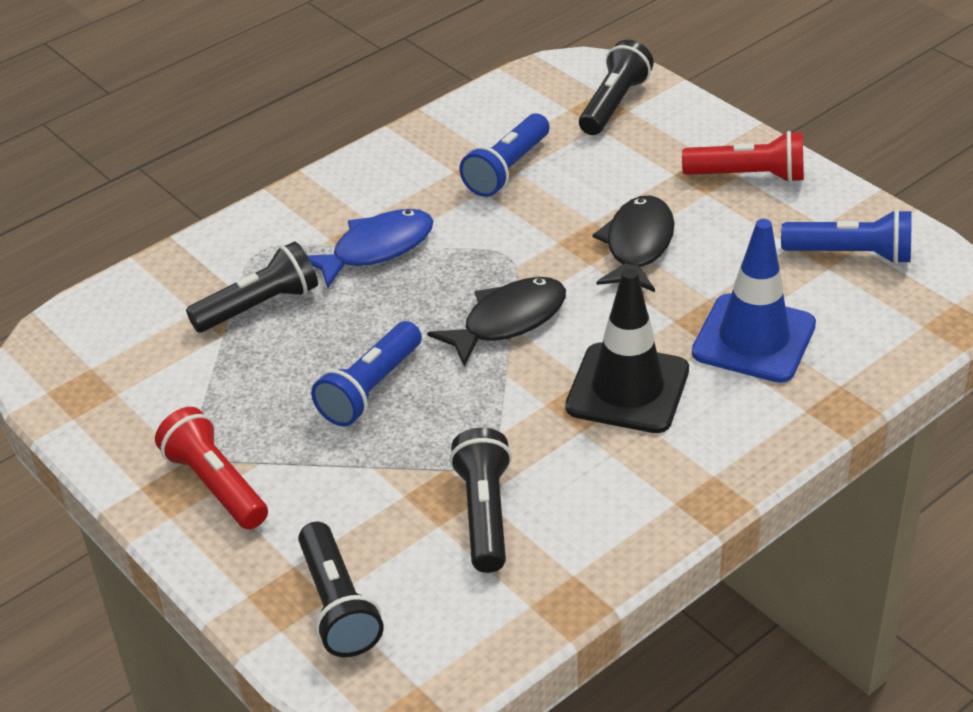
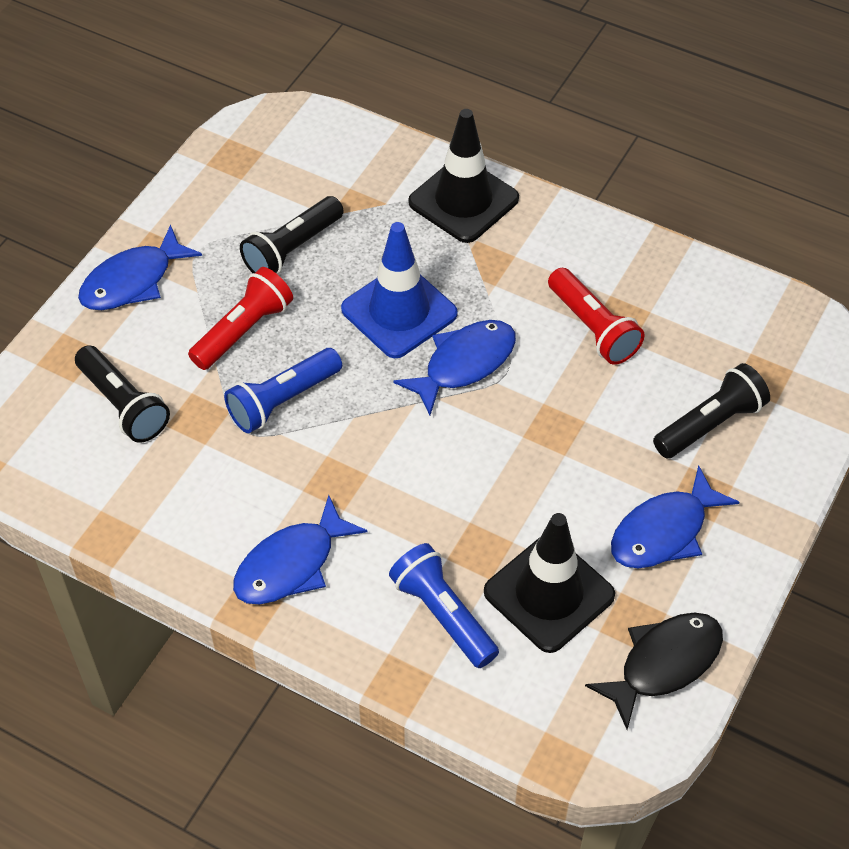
black fish: 2 -> 1
black flashlight: 4 -> 3
black traffic cone: 1 -> 2
blue fish: 1 -> 4
blue flashlight: 3 -> 2

